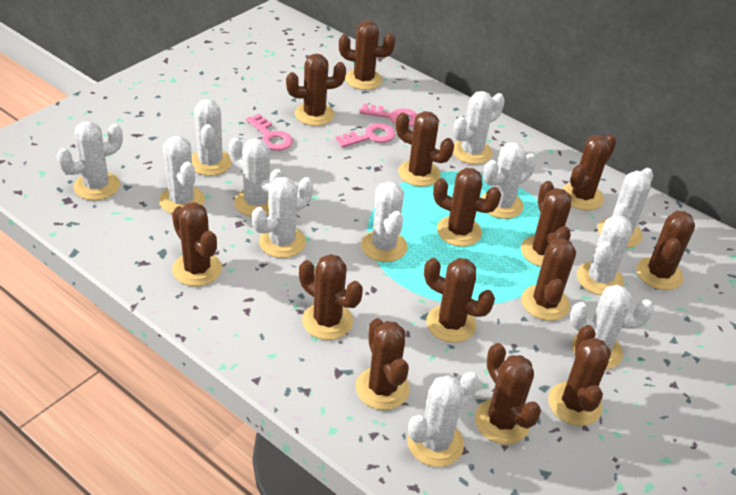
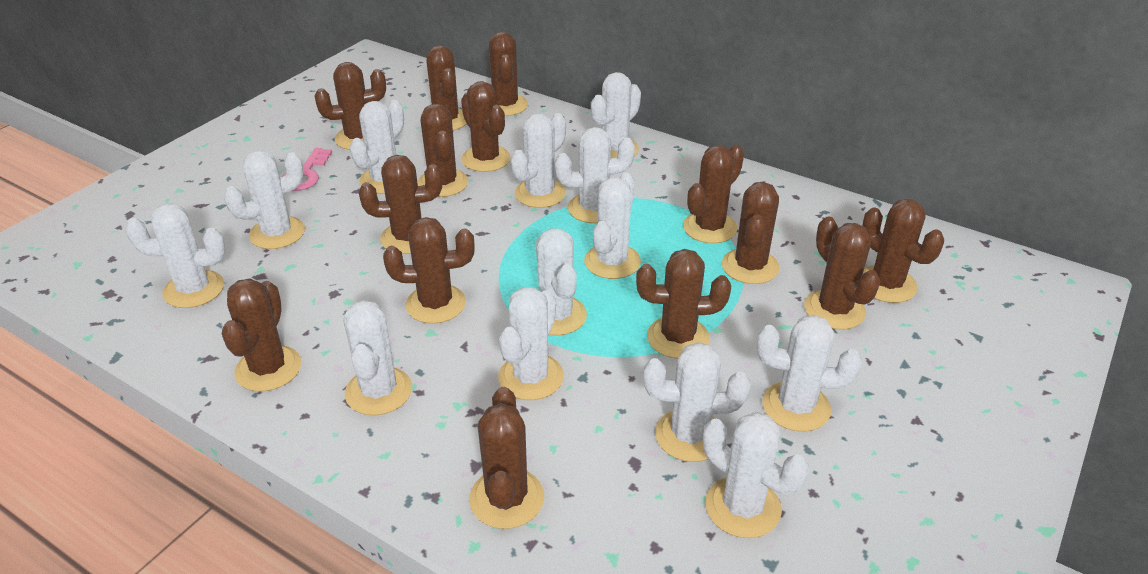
pink key: 3 -> 1
white cactus: 12 -> 13

